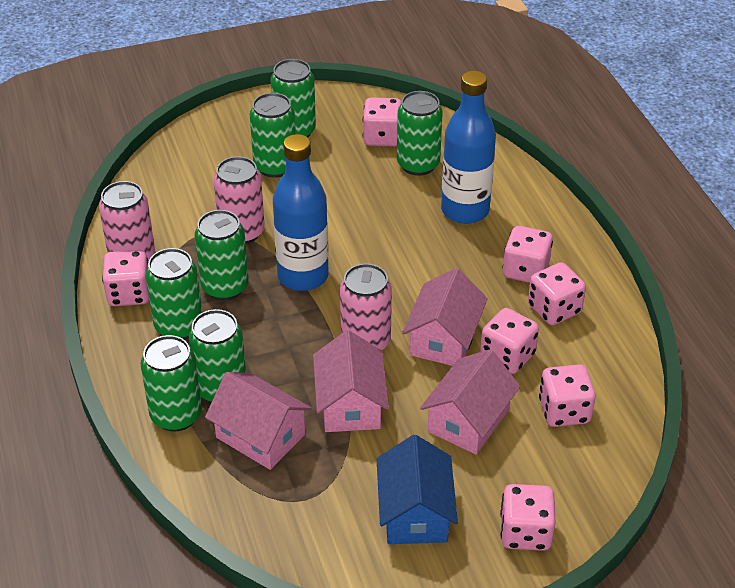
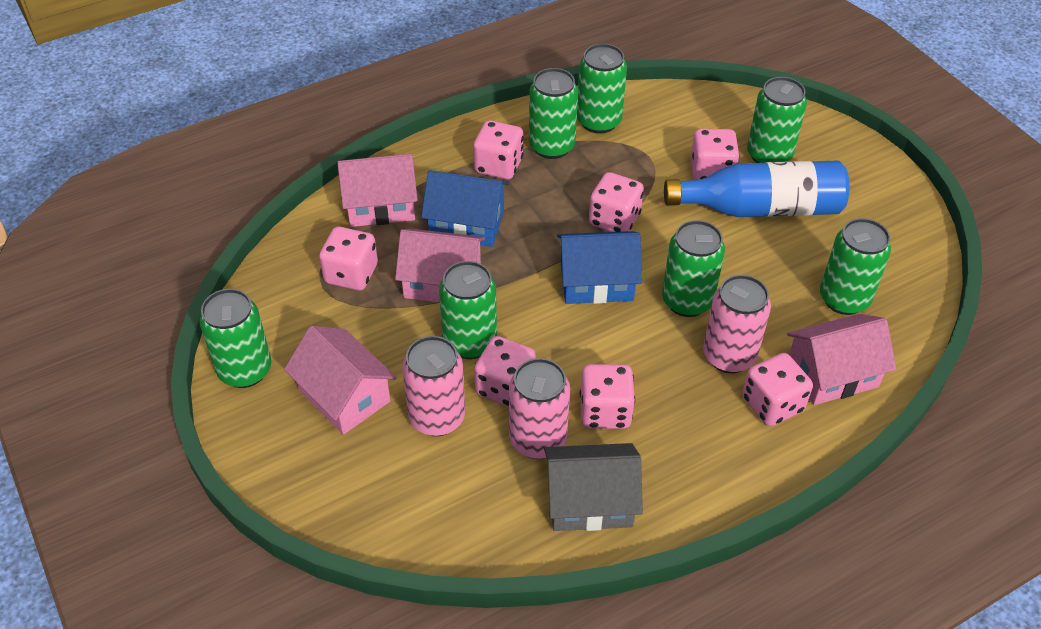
blue bottle: 2 -> 1
blue house: 1 -> 2
grey house: 0 -> 1

